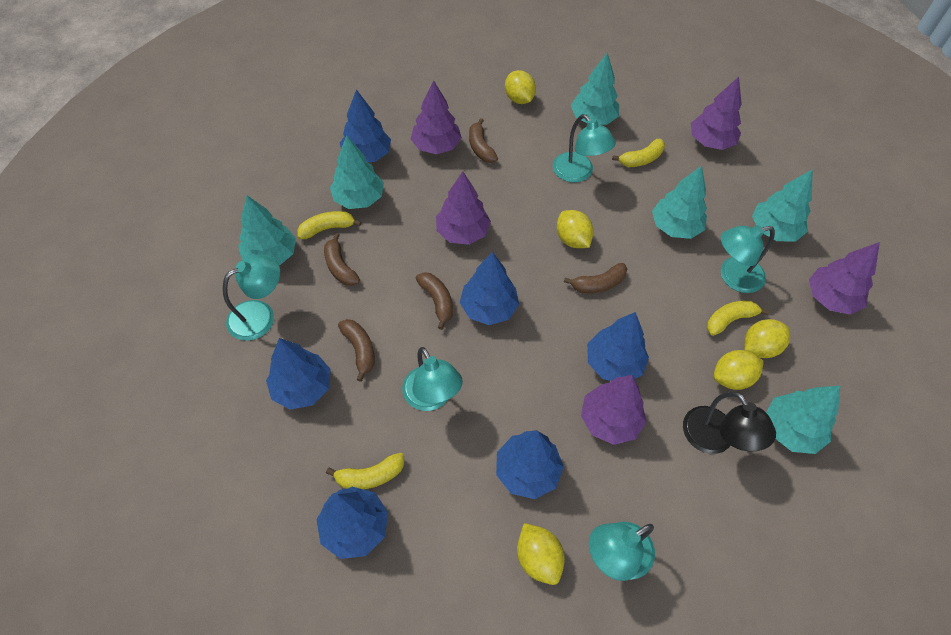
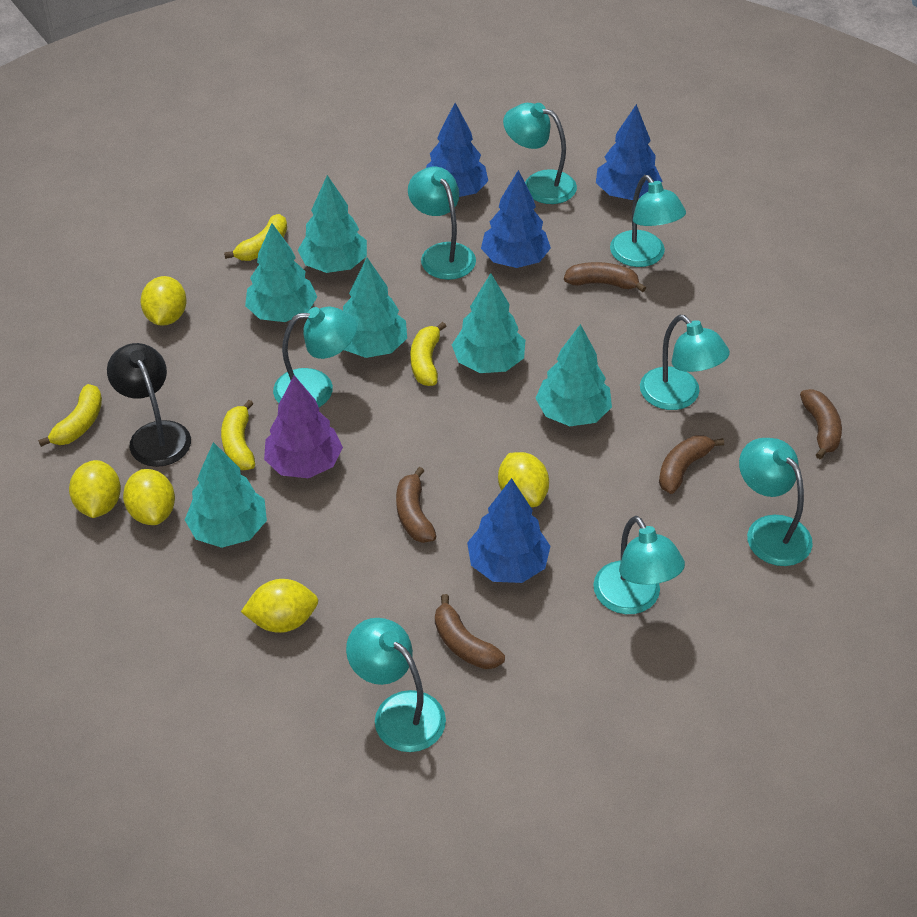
blue tree: 6 -> 4
purple tree: 5 -> 1
turquoise lamp: 5 -> 8

